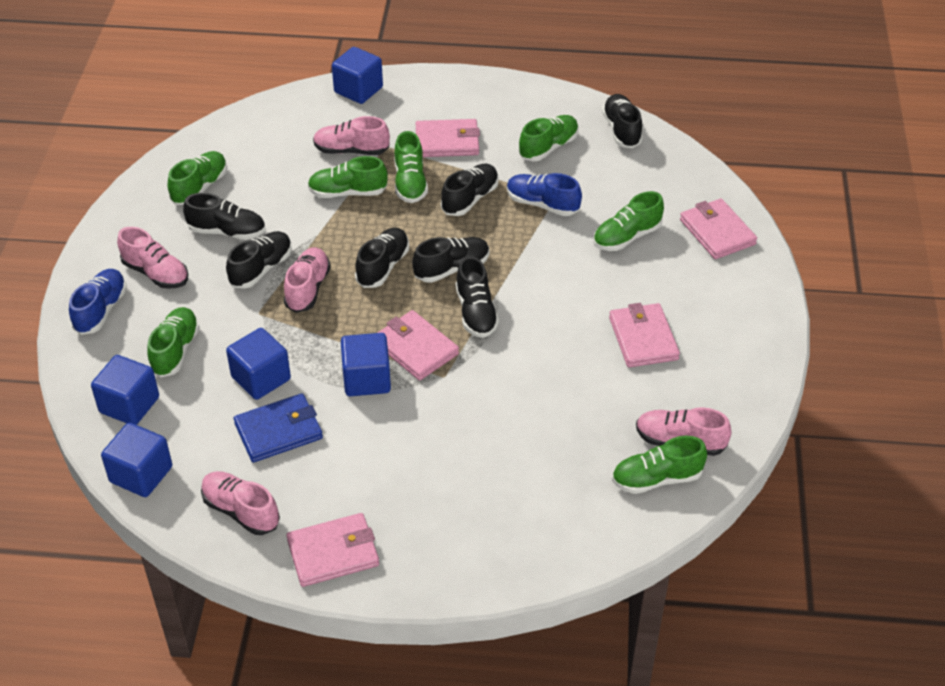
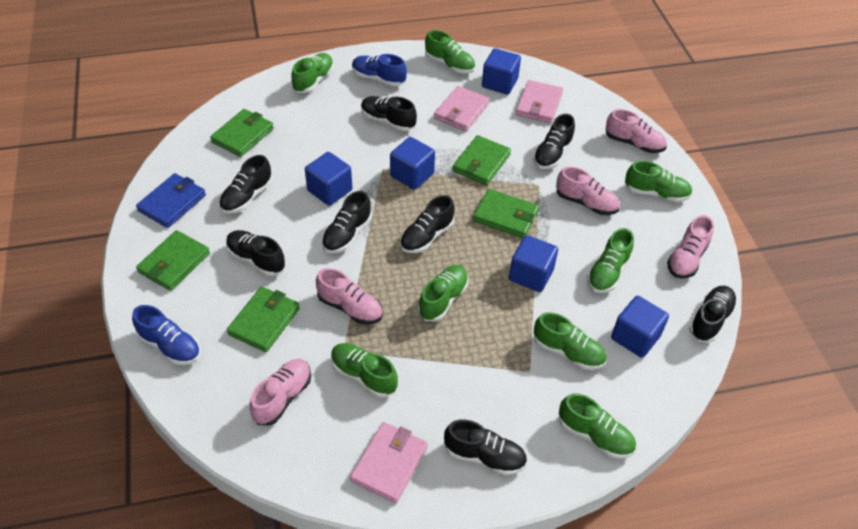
black shoe: 7 -> 8
green shoe: 7 -> 8
green wallet: 0 -> 5
pink wallet: 5 -> 3

